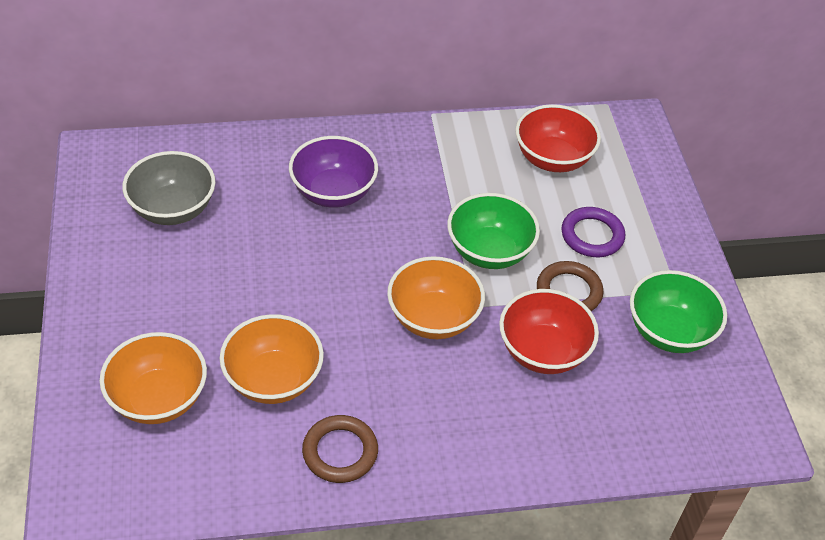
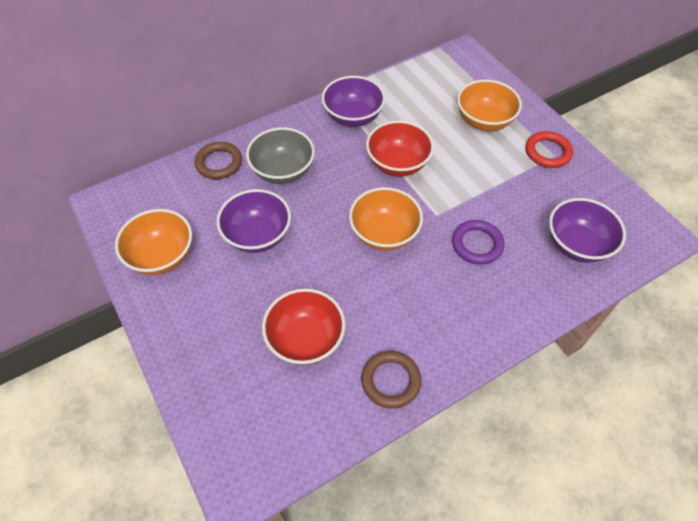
green bowl: 2 -> 0
purple bowl: 1 -> 3
red ring: 0 -> 1

